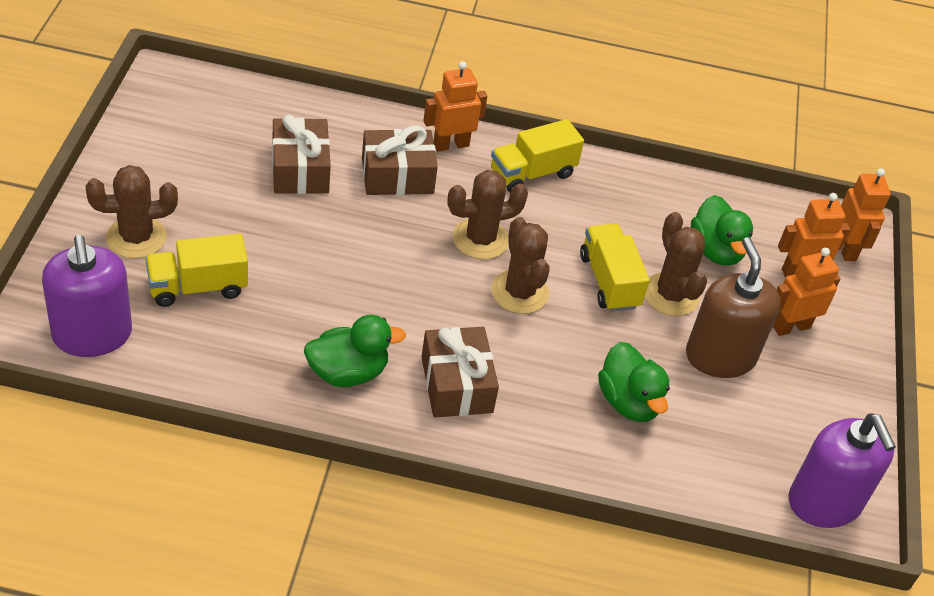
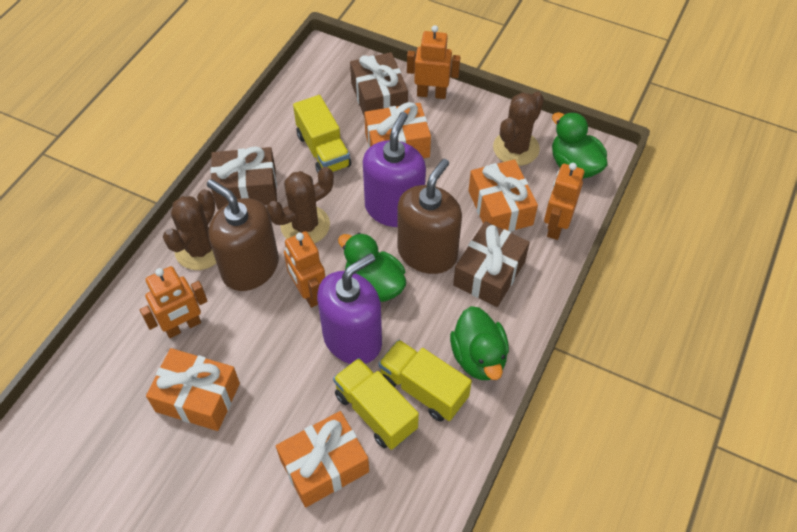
brown cactus: 4 -> 3
brown soap dispenser: 1 -> 2
orange gift: 0 -> 4

